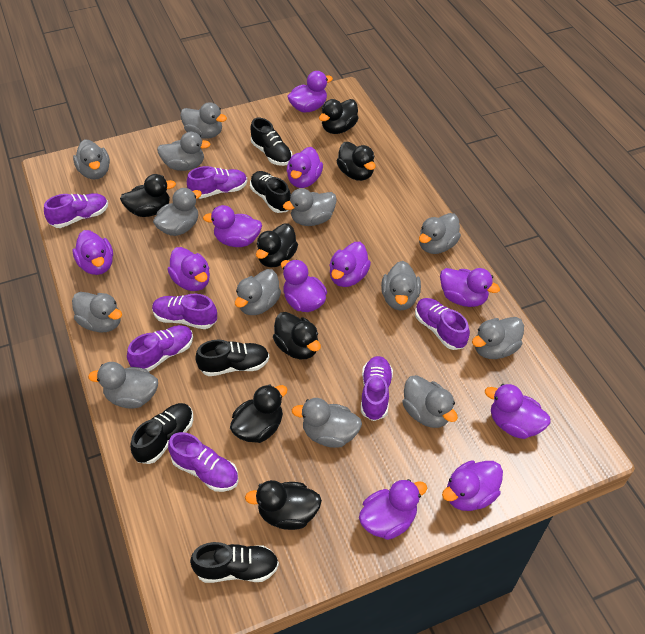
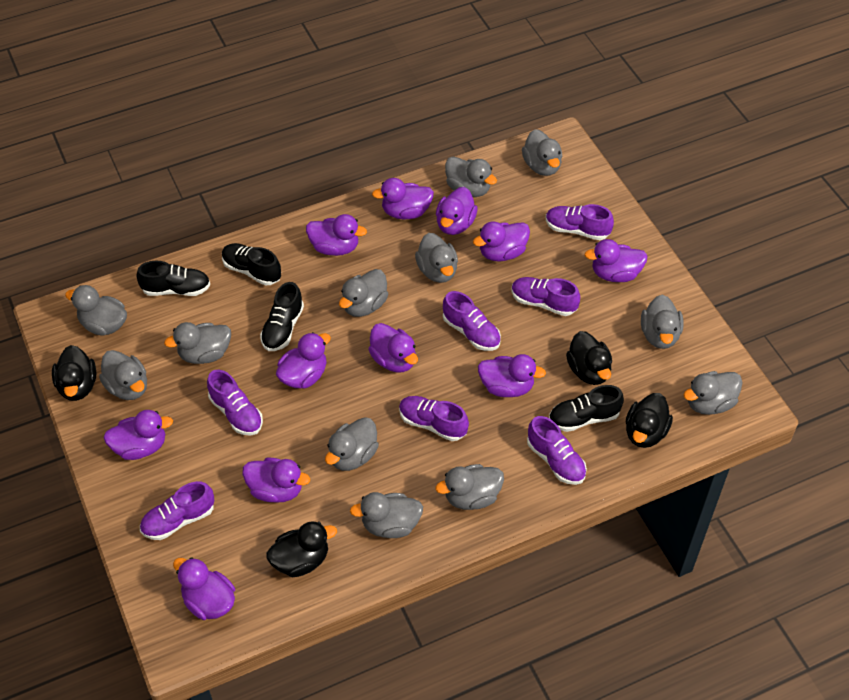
black duck: 7 -> 4
black shoe: 5 -> 4
grey duck: 13 -> 12

